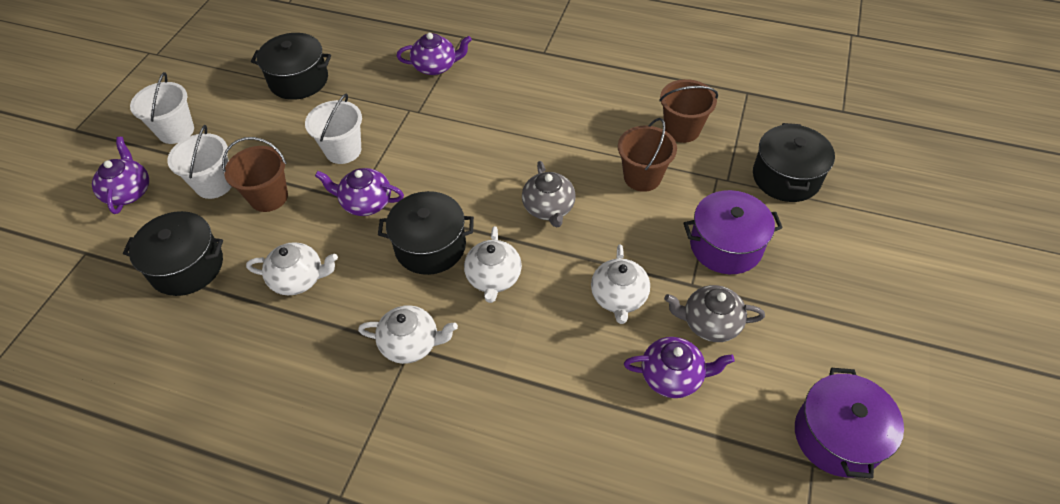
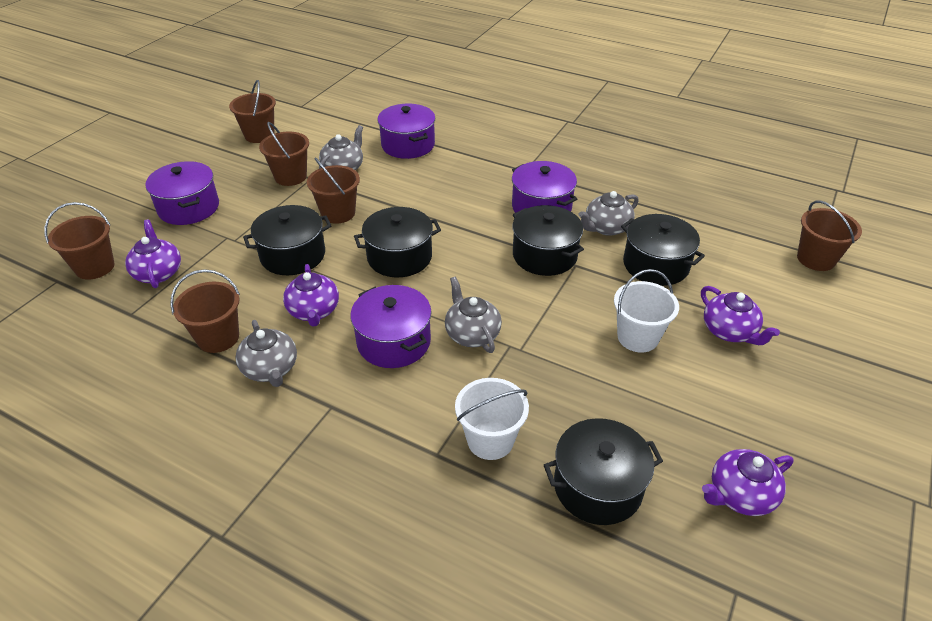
black pot: 4 -> 5
brown bucket: 3 -> 6
grey teapot: 2 -> 4
purple pot: 2 -> 4
white bucket: 3 -> 2
white teapot: 4 -> 0

